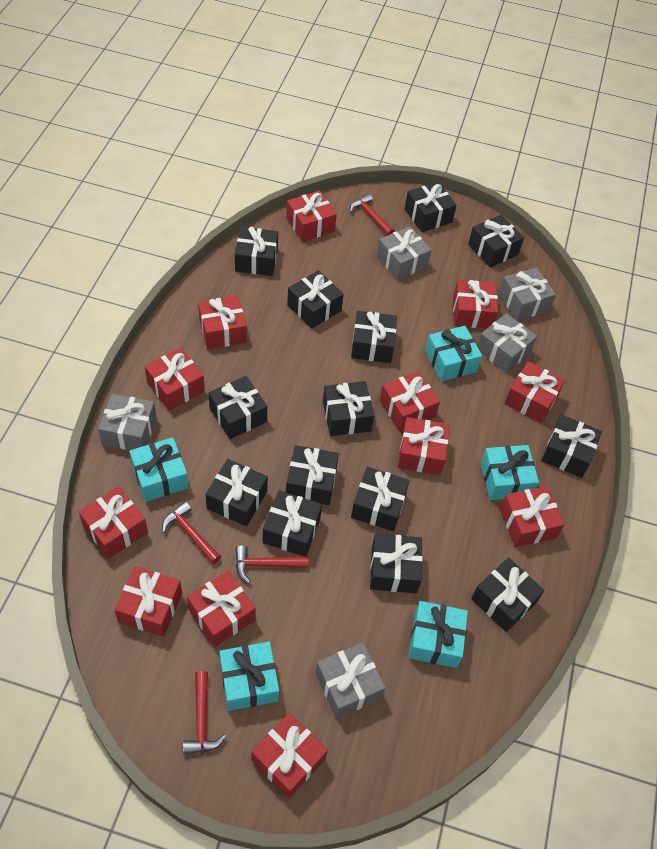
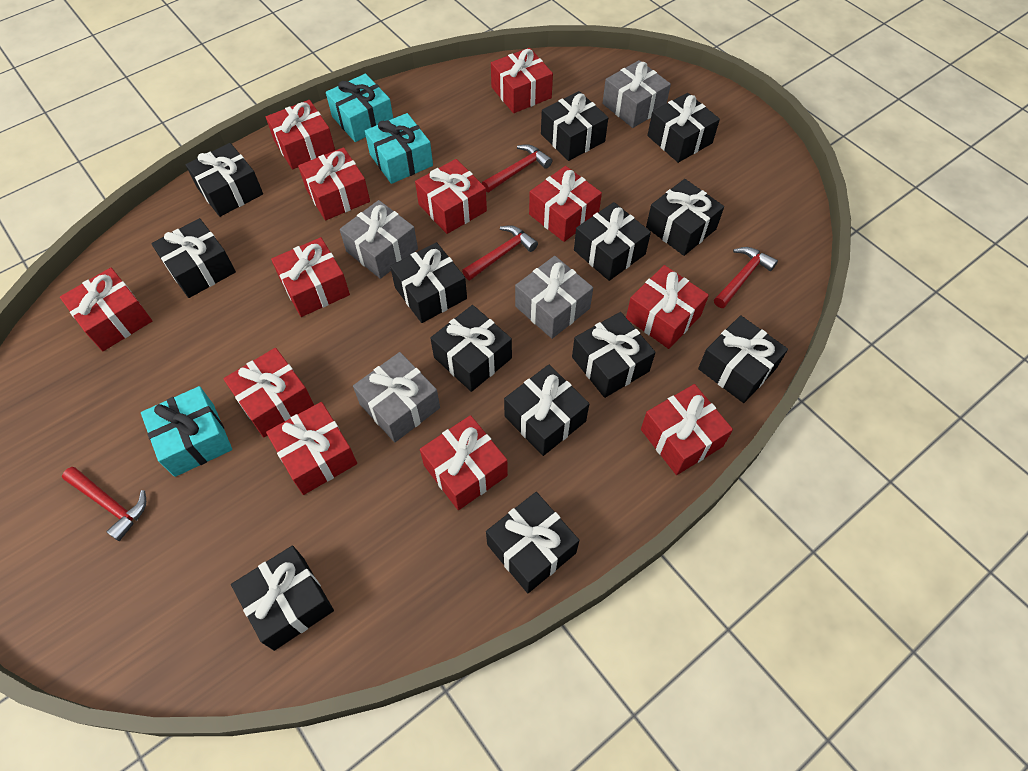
black gift: 14 -> 13
grey gift: 5 -> 4
turquoise gift: 5 -> 3

